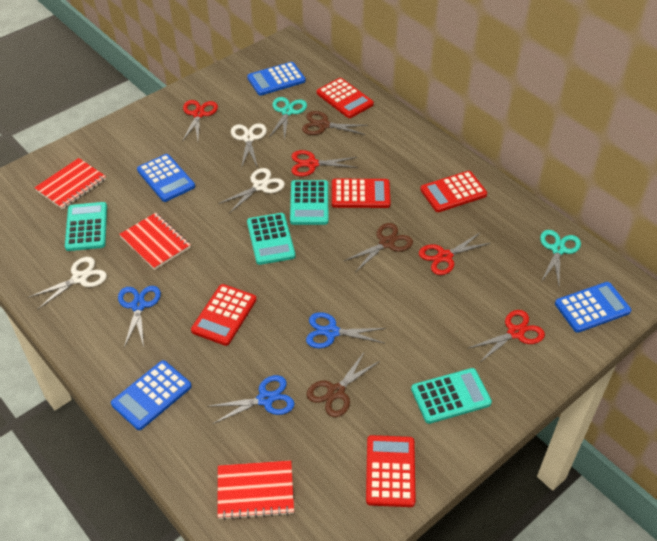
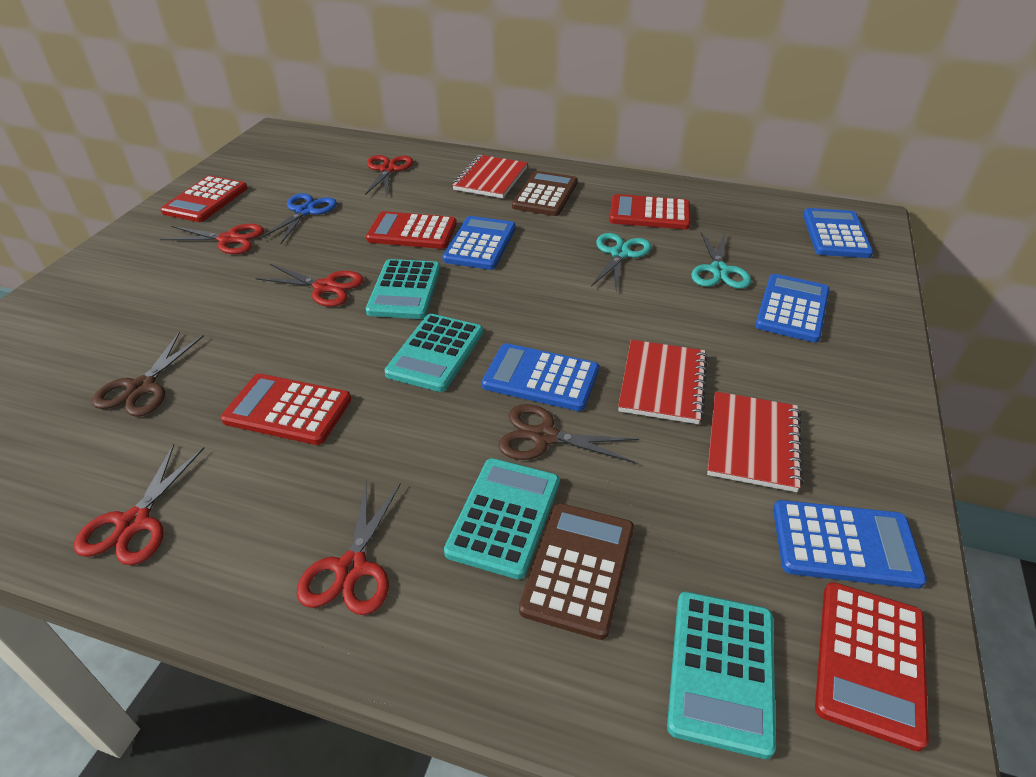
blue calculator: 4 -> 5
blue scissors: 3 -> 1
brown calculator: 0 -> 2
brown scissors: 3 -> 2
red scissors: 4 -> 5
white scissors: 3 -> 0

